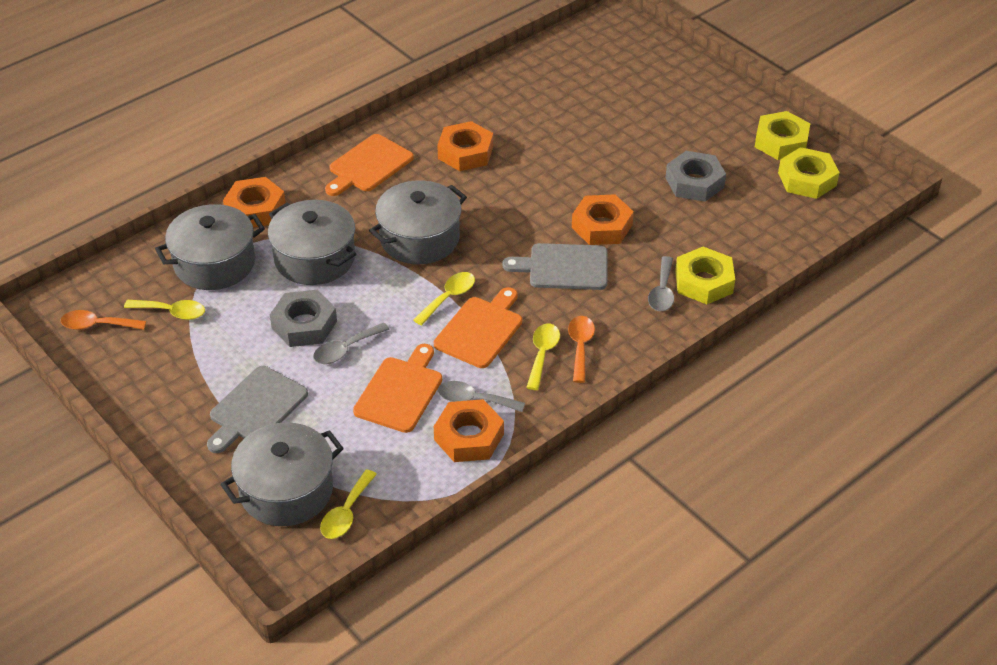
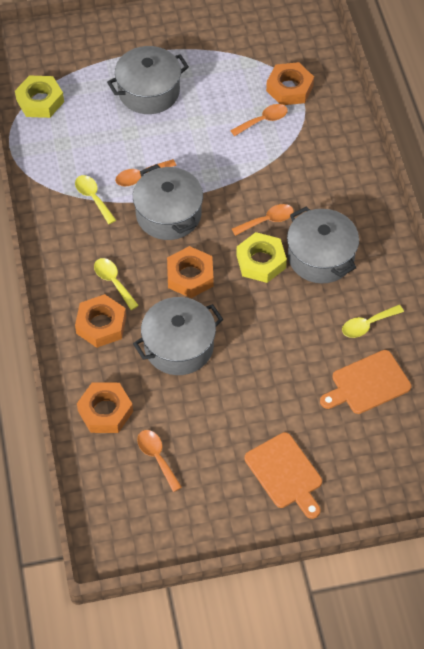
grey cutting board: 2 -> 0
grey nut: 2 -> 0
grey spoon: 3 -> 0
orange cutting board: 3 -> 2
orange spoon: 2 -> 4
yellow nut: 3 -> 2
yellow spoon: 4 -> 3

